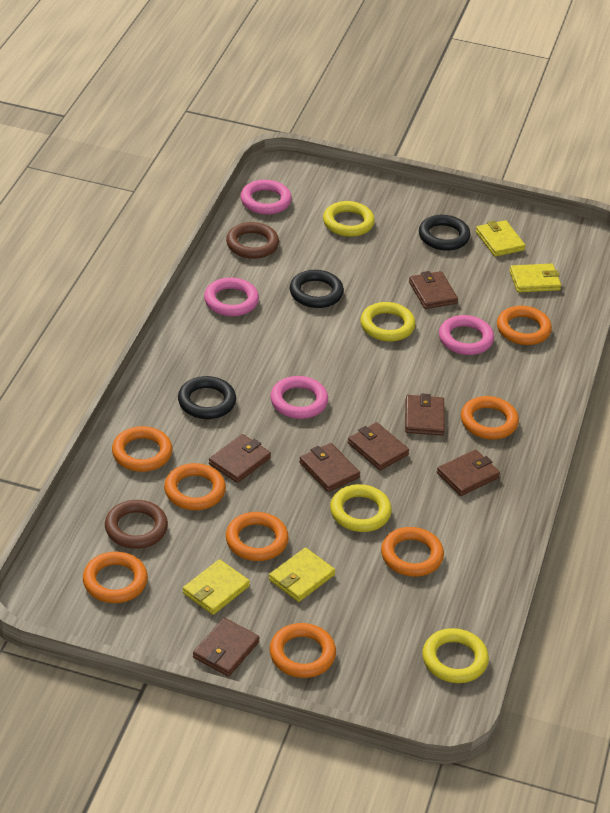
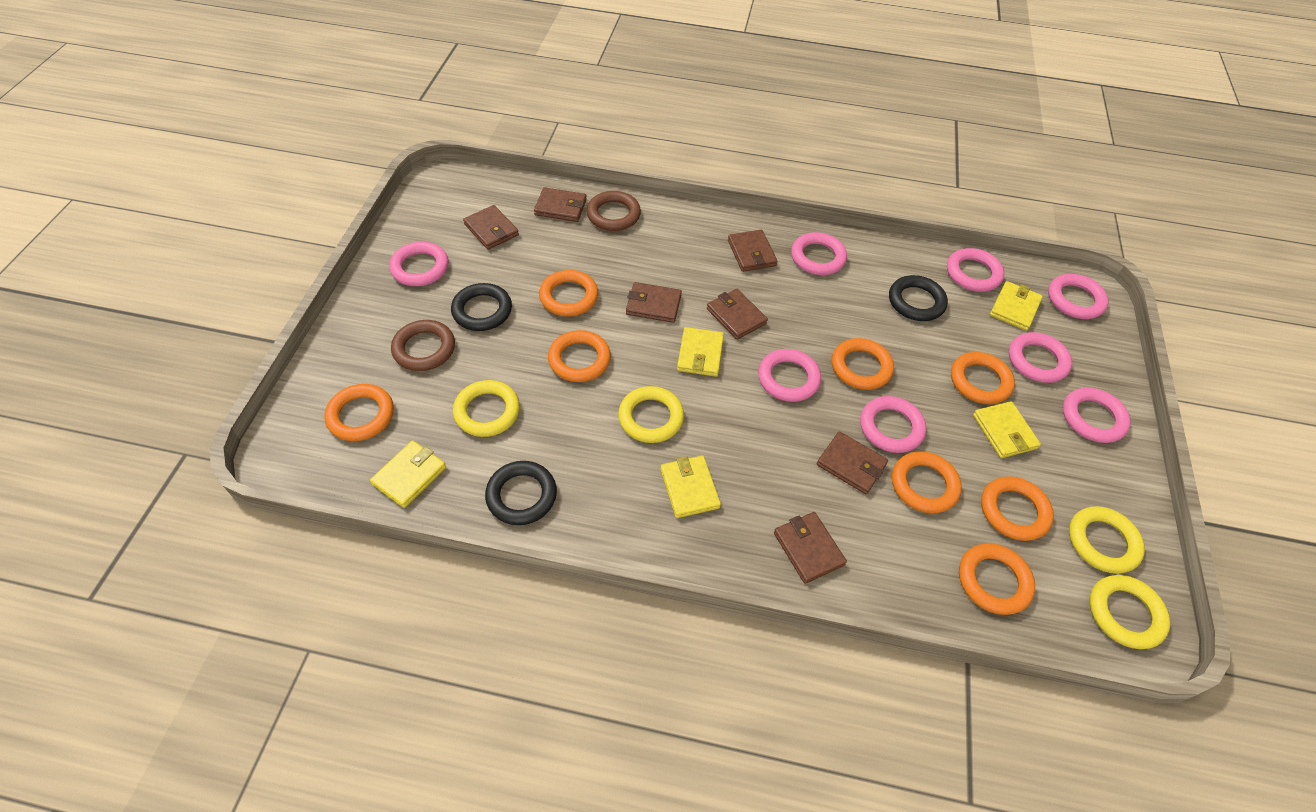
pink ring: 4 -> 8
yellow wallet: 4 -> 5

